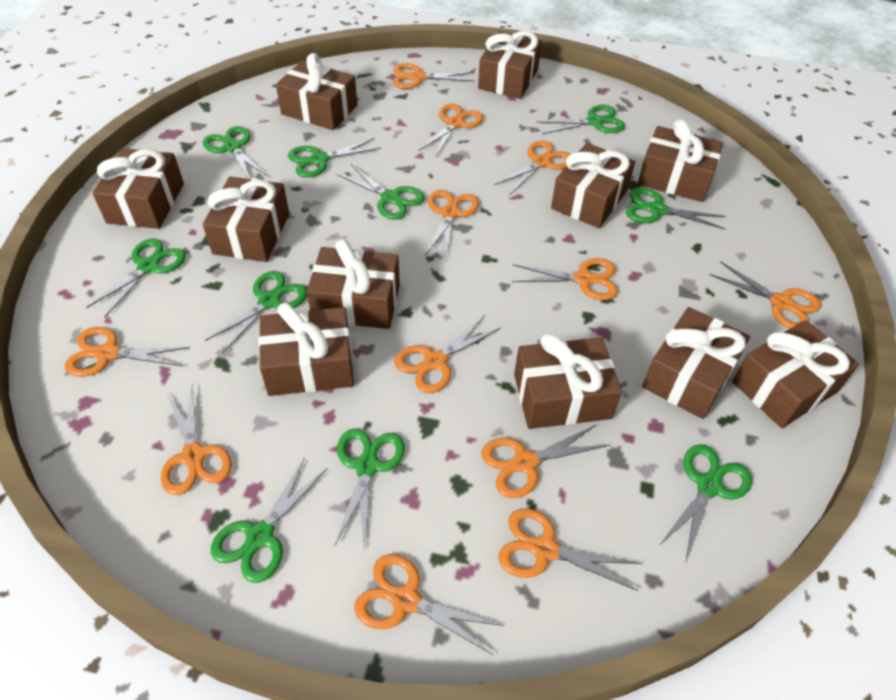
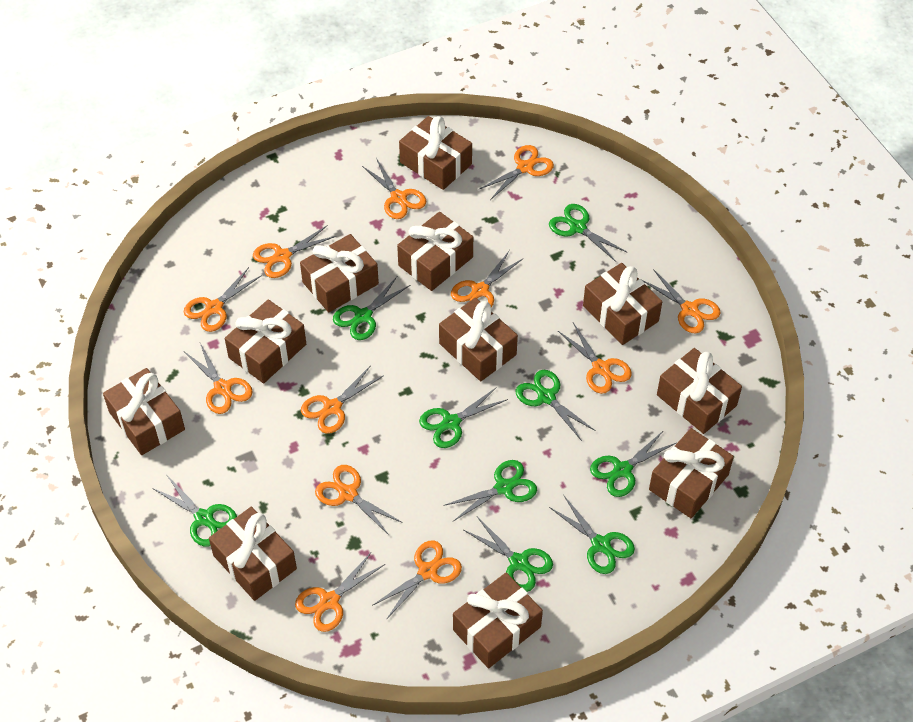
green scissors: 10 -> 9

